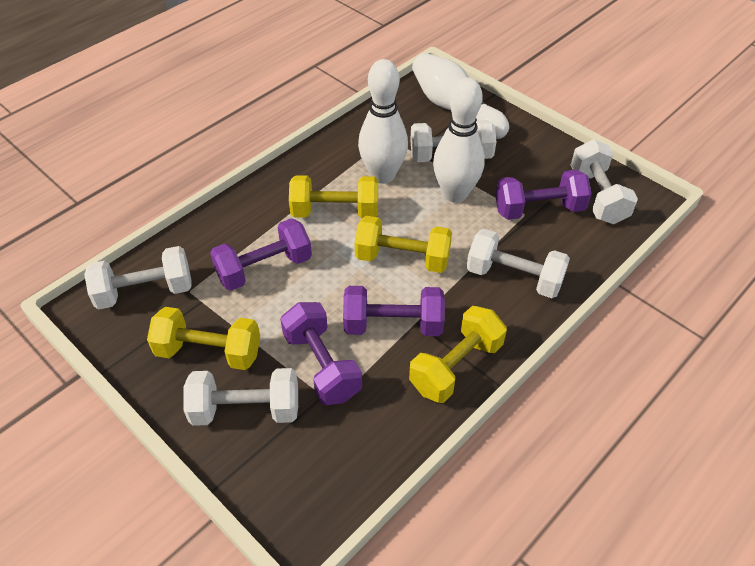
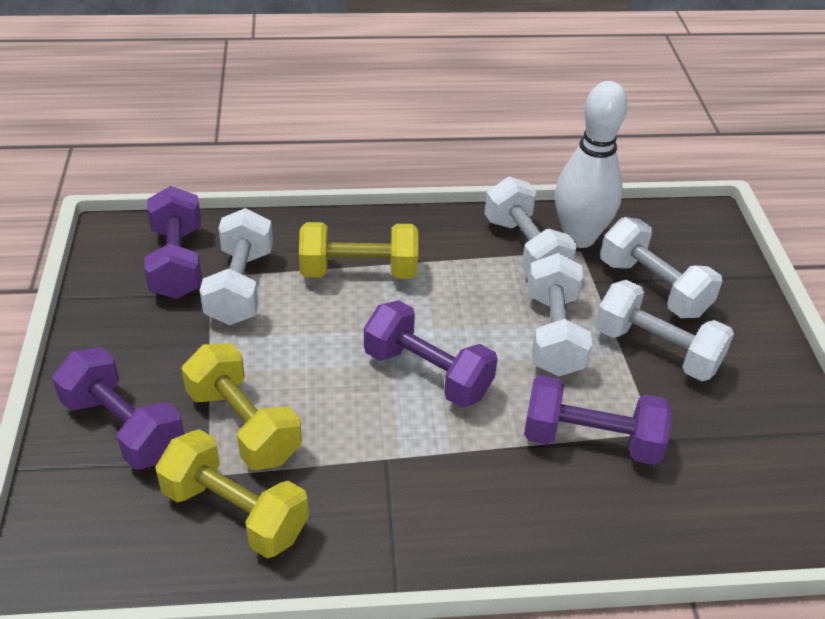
white bowling pin: 3 -> 1
yellow dumbbell: 4 -> 3

